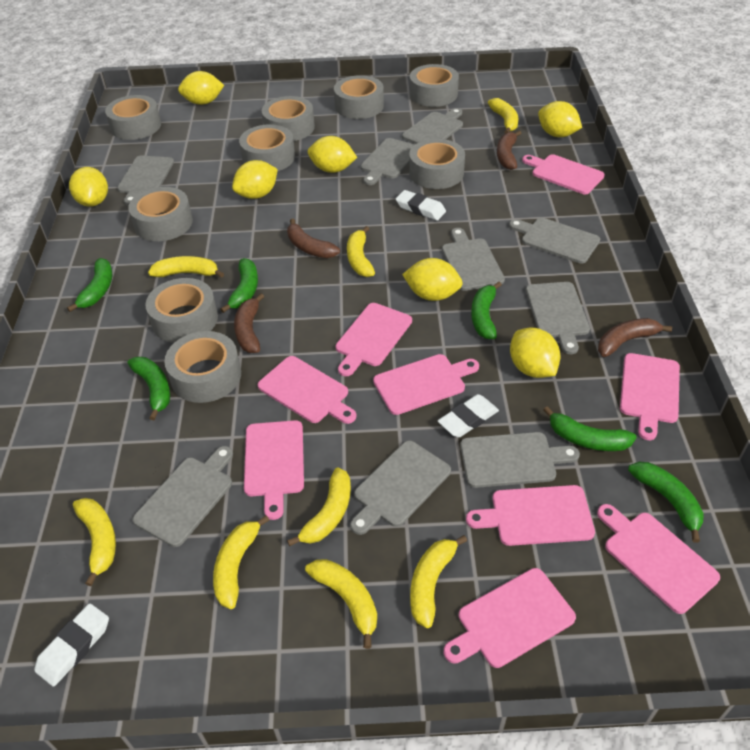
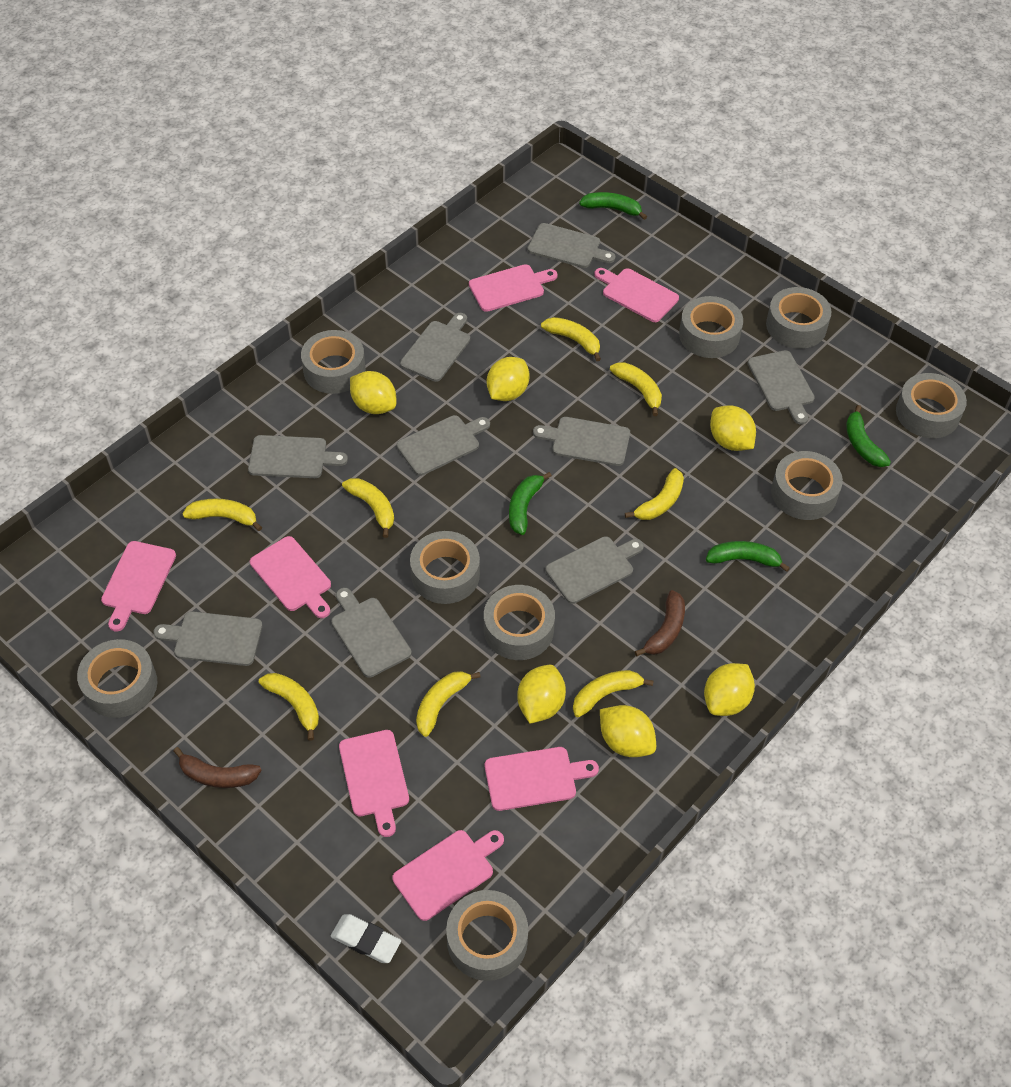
brown banana: 4 -> 2
green banana: 6 -> 4
pink cutting board: 9 -> 7
white eraser: 3 -> 1
yellow lemon: 7 -> 6

